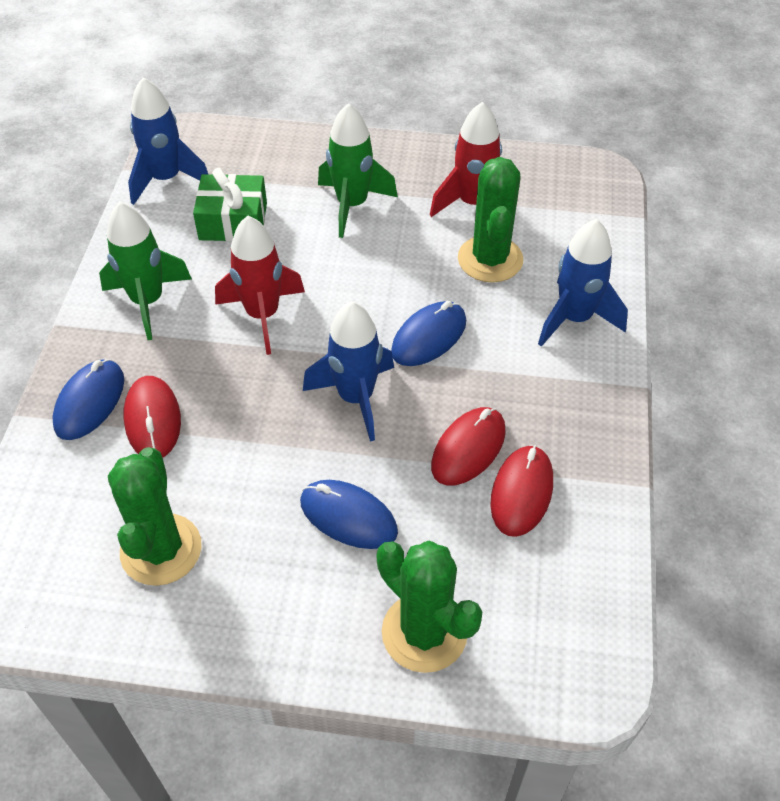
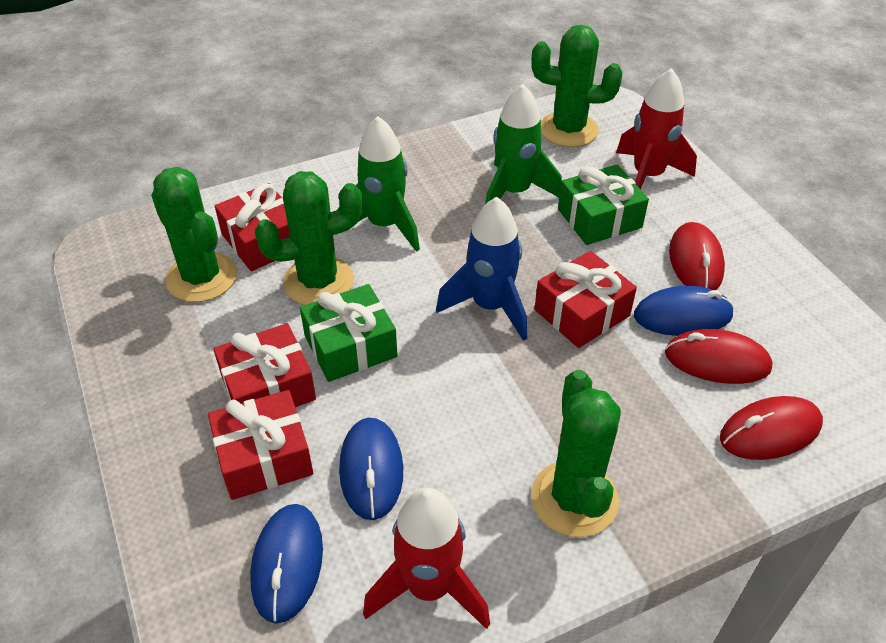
blue rocket: 3 -> 1
green cactus: 3 -> 4
green gift: 1 -> 2
red gift: 0 -> 4

